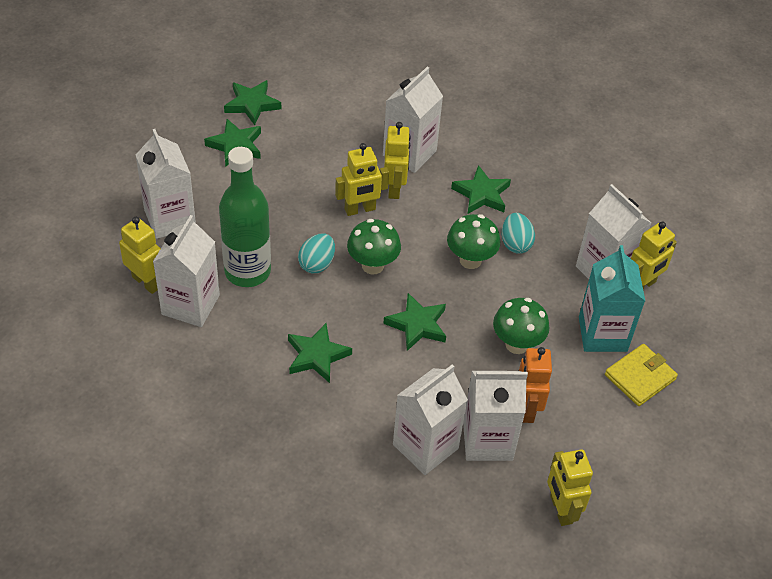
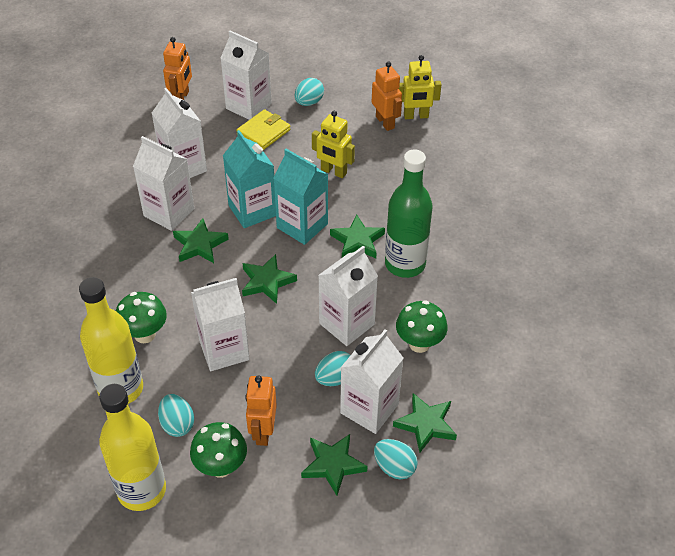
orange robot: 1 -> 3
turquoise carton: 1 -> 2
turquoise egg: 2 -> 4
yellow bottle: 0 -> 2
yellow robot: 5 -> 2

